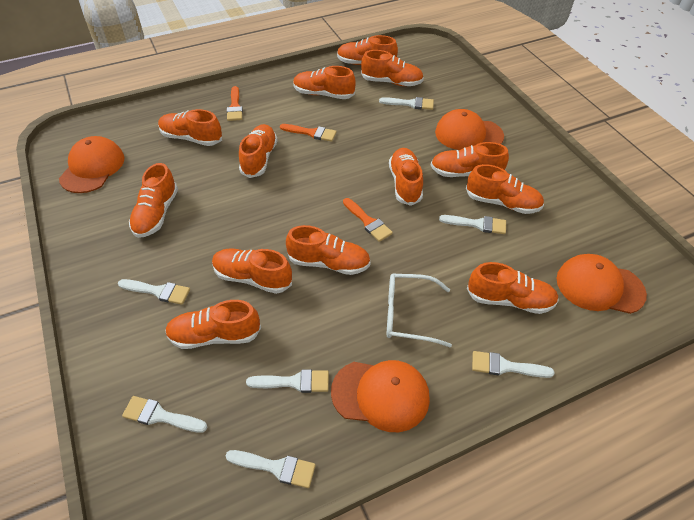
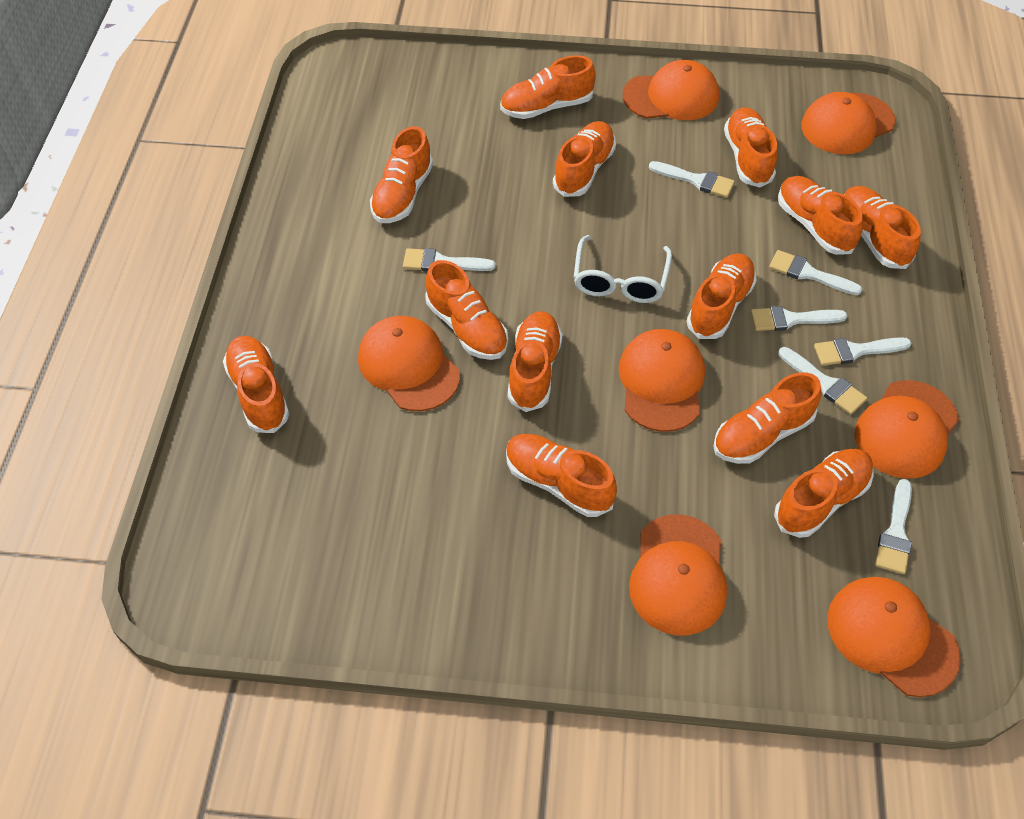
orange brush: 3 -> 0
orange cap: 4 -> 7

